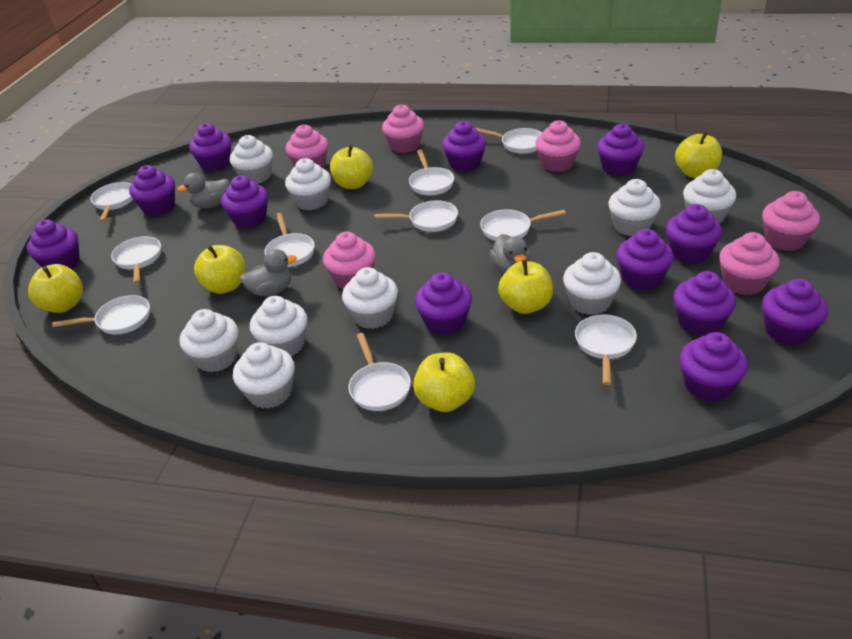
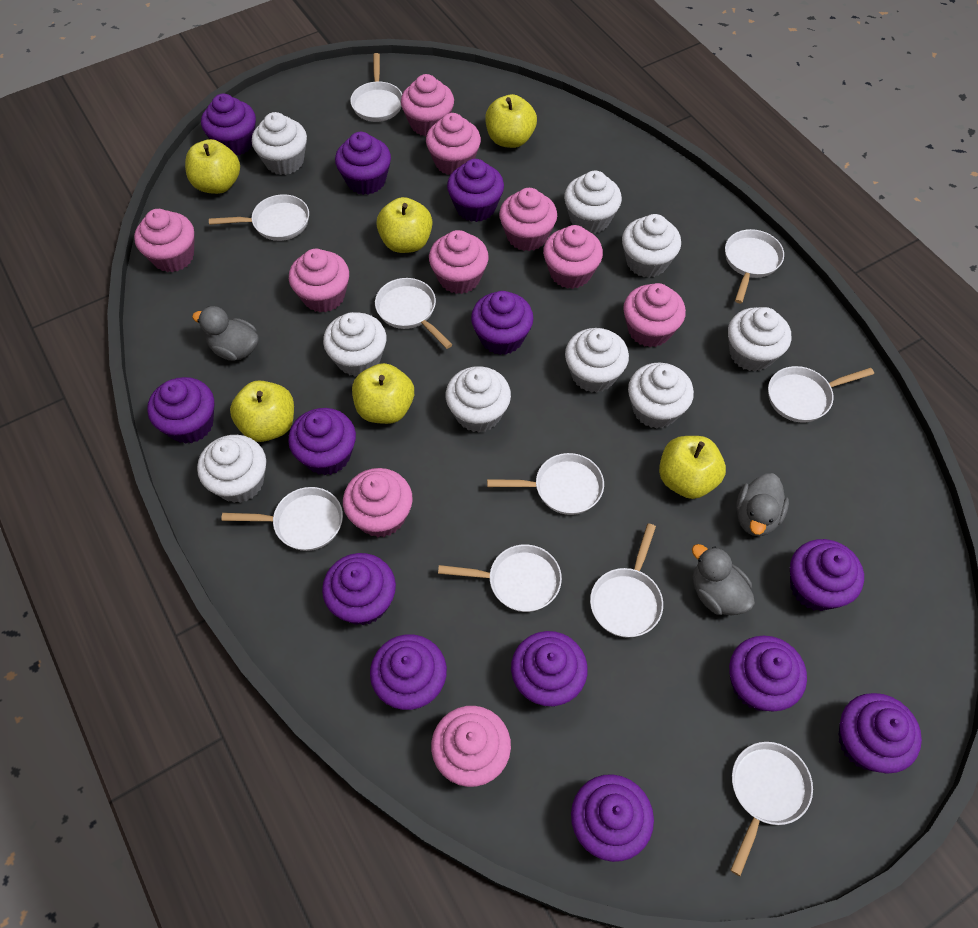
pink cupcake: 6 -> 10
purple cupcake: 12 -> 13

